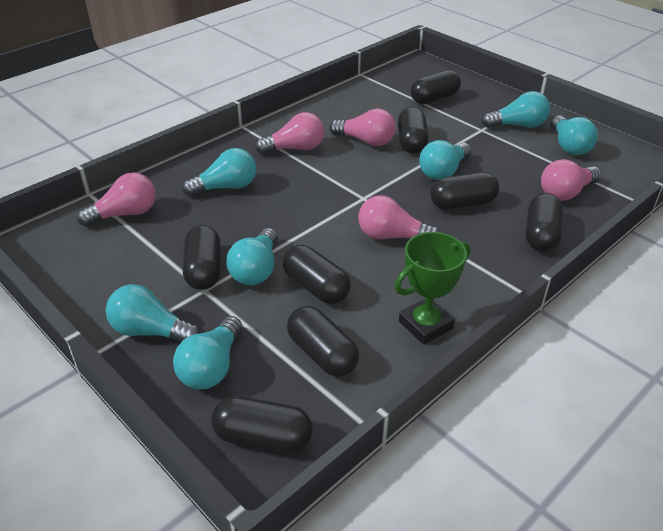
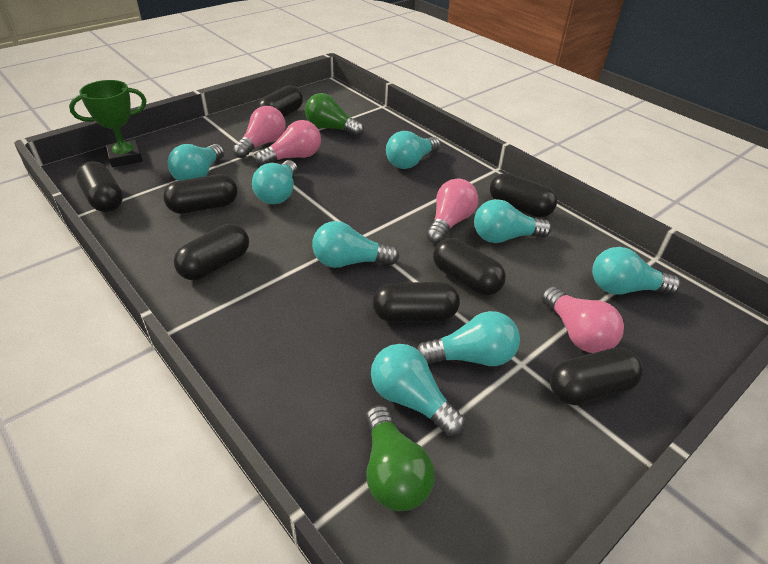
green light bulb: 0 -> 2
pink light bulb: 5 -> 4
turquoise light bulb: 7 -> 8

